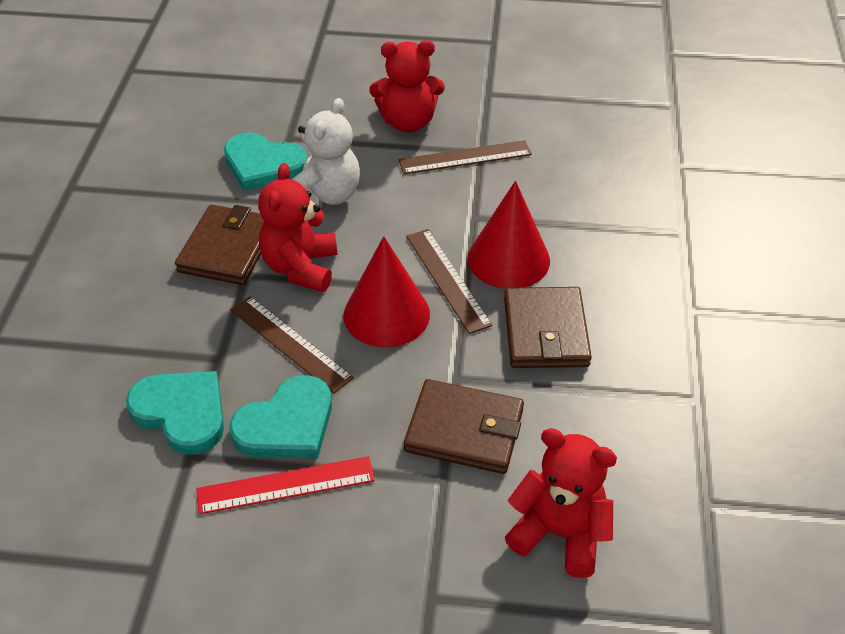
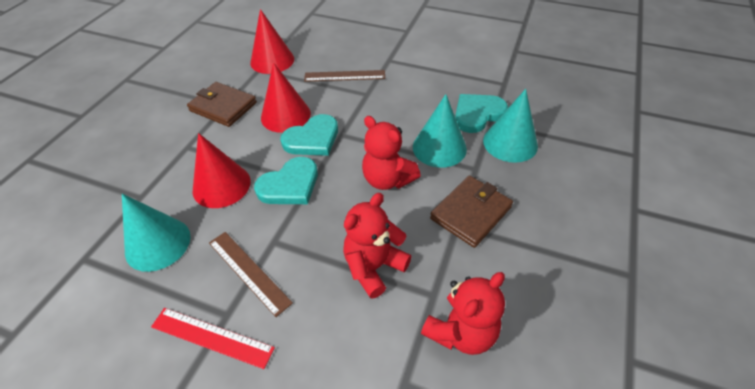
brown ruler: 3 -> 2
brown wallet: 3 -> 2
red cone: 2 -> 3
turquoise cone: 0 -> 3
white teddy bear: 1 -> 0

